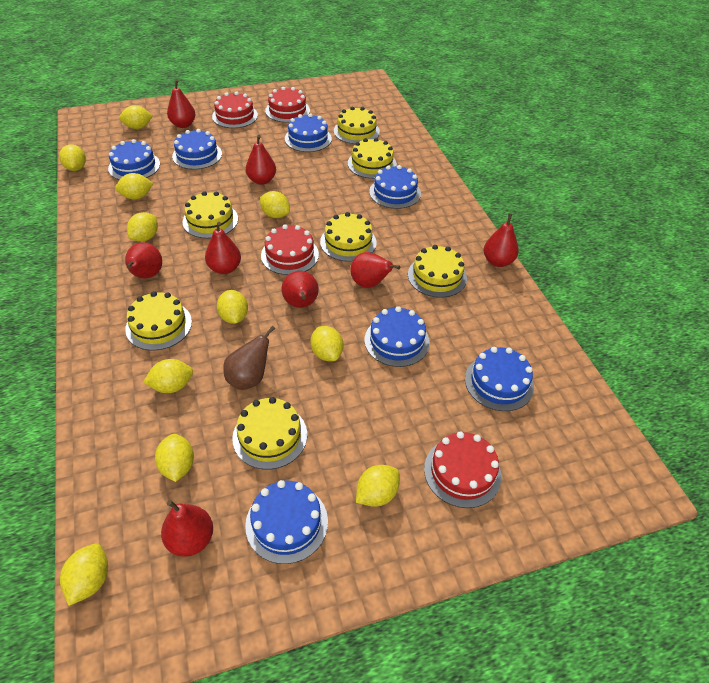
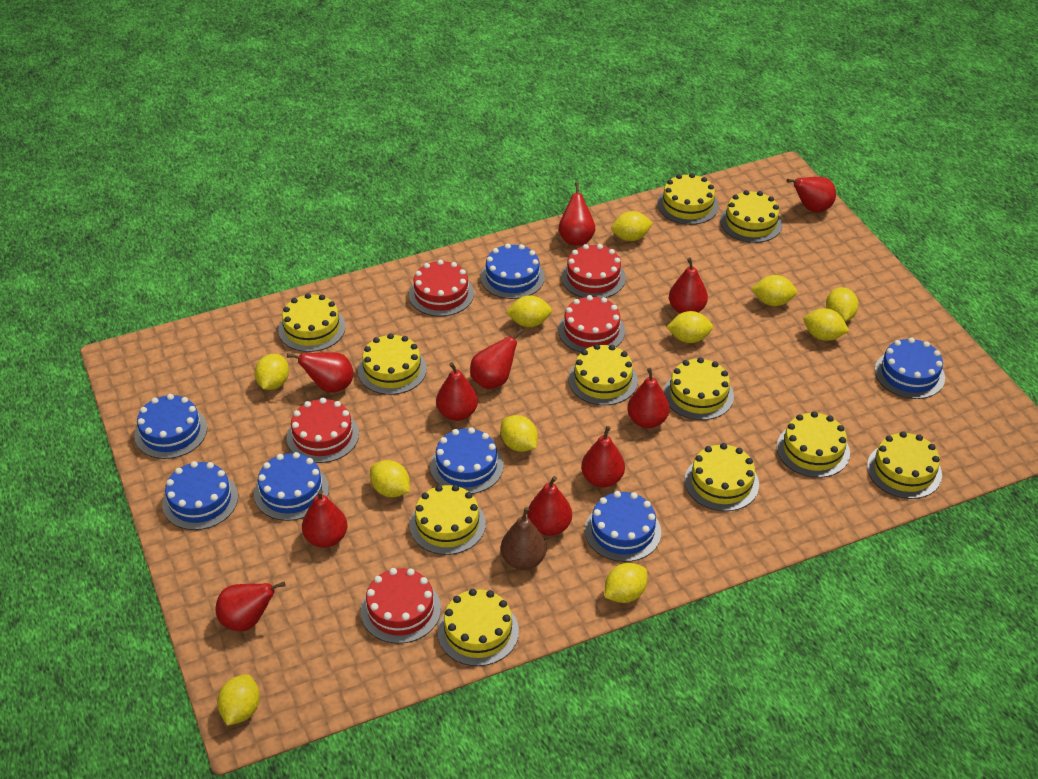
red cake: 4 -> 5
red pear: 8 -> 11
yellow cake: 7 -> 11

